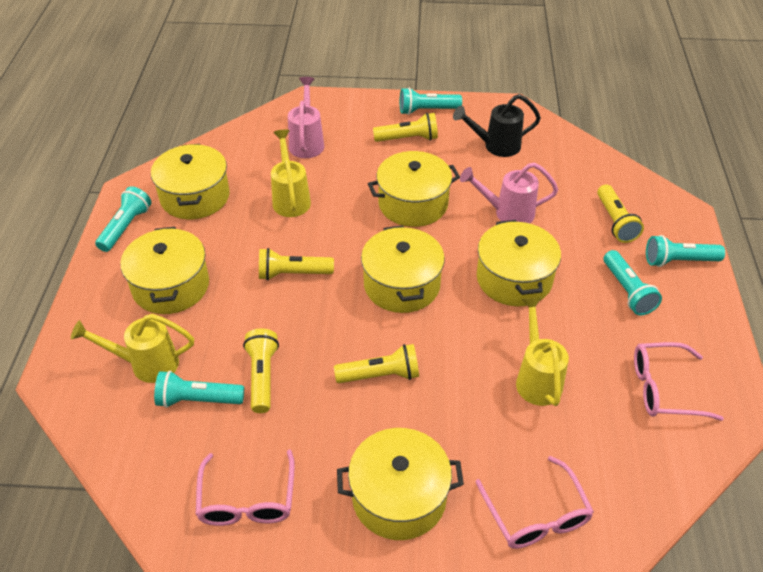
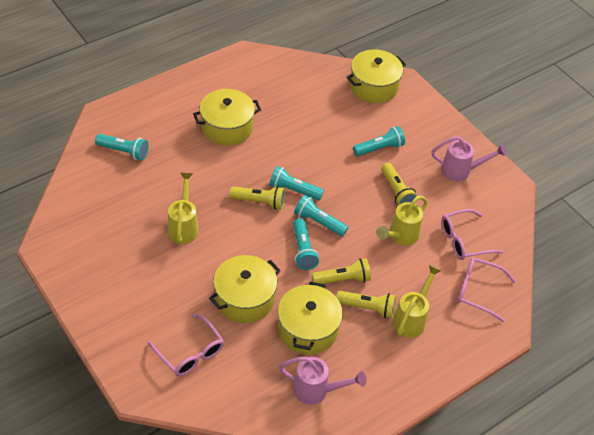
black watering can: 1 -> 0
yellow flashlight: 5 -> 4
yellow pot: 6 -> 4

